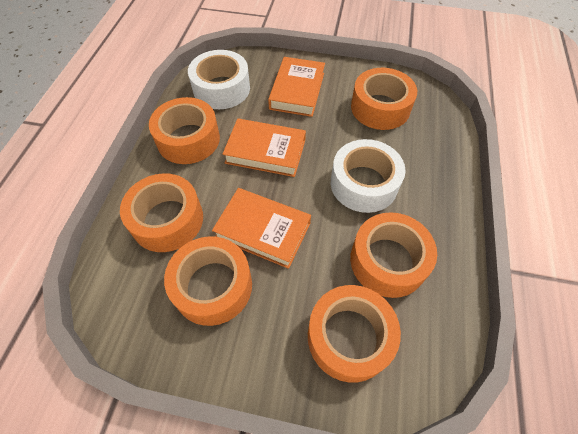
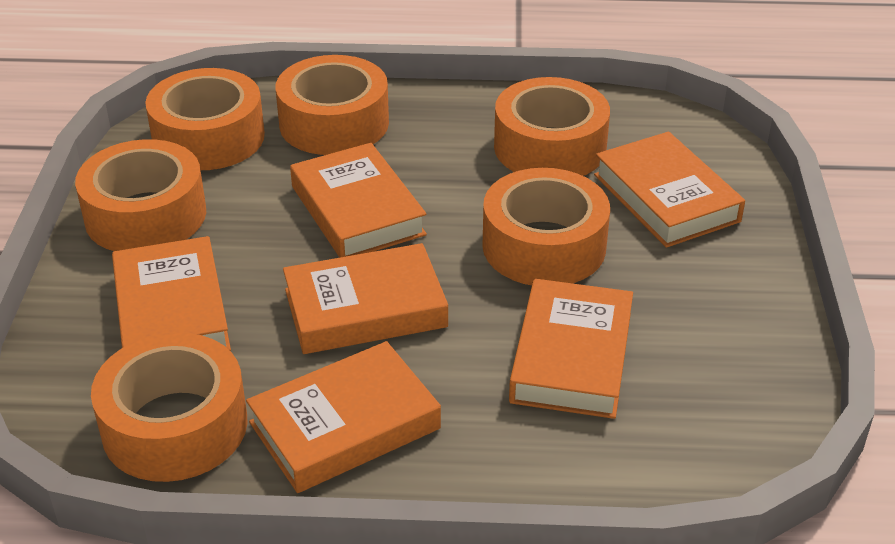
orange book: 3 -> 6
white tape: 2 -> 0

